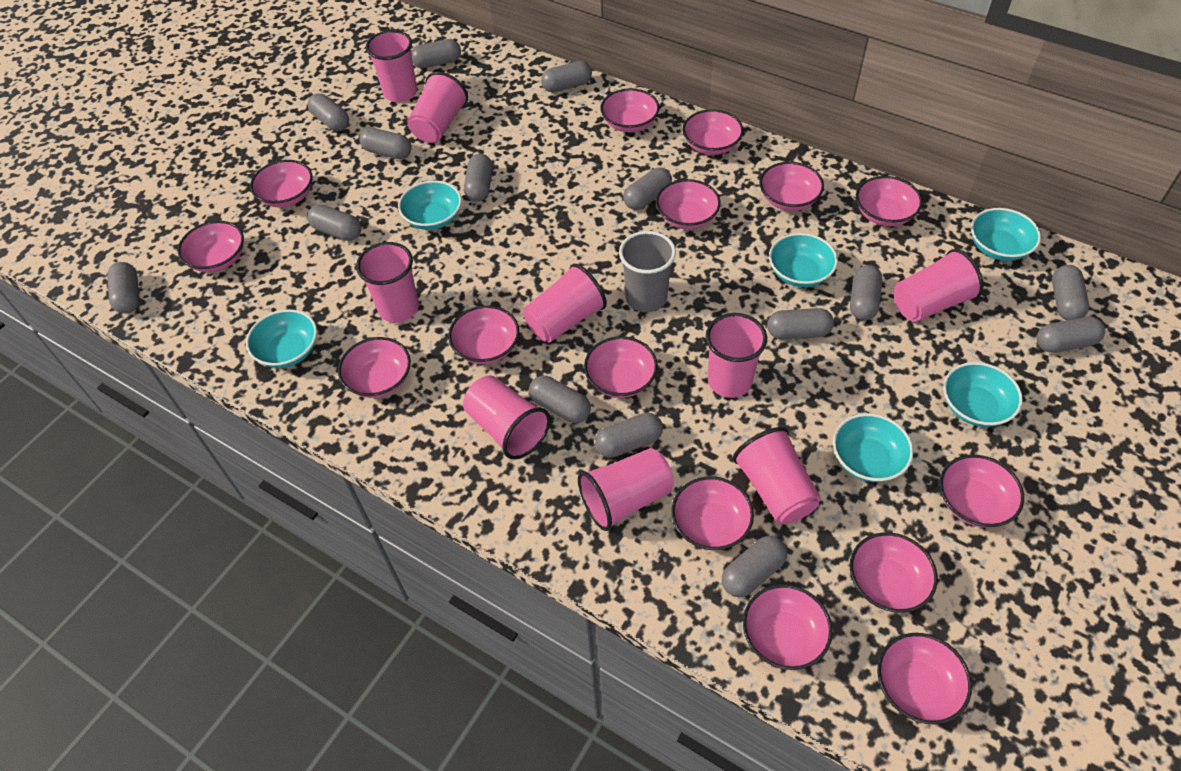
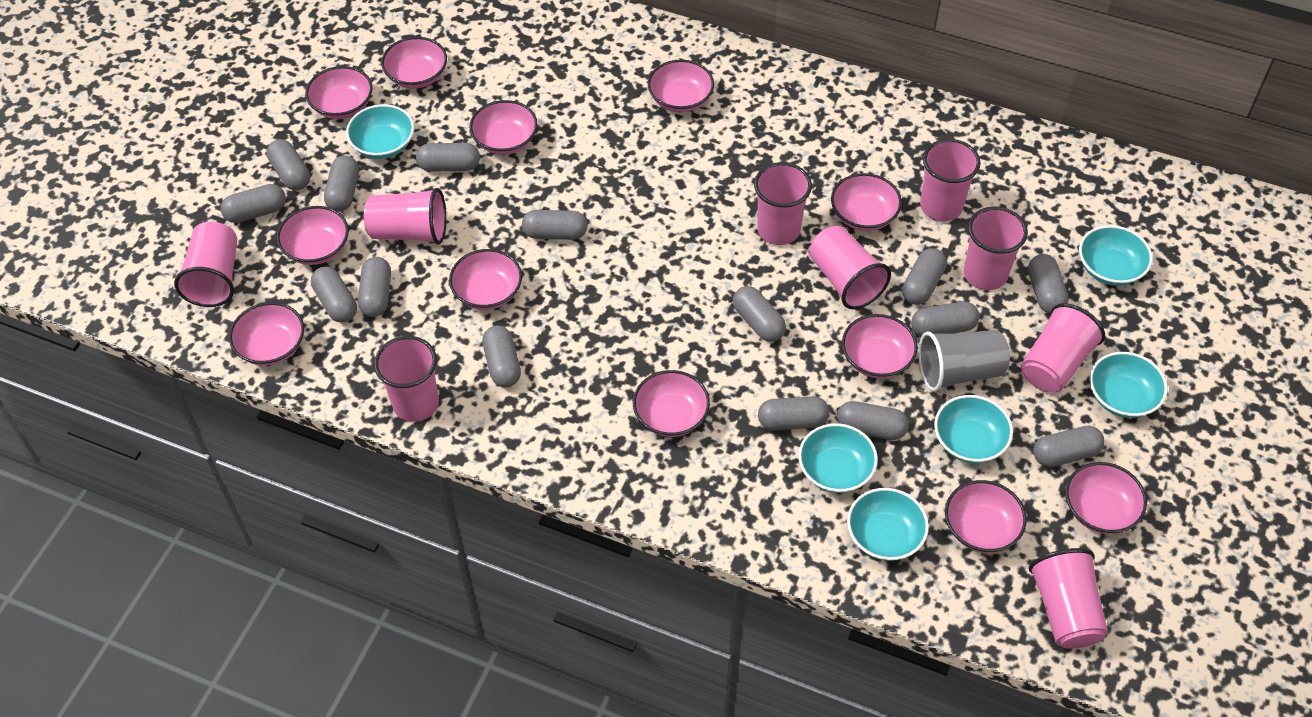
pink bowl: 15 -> 12

